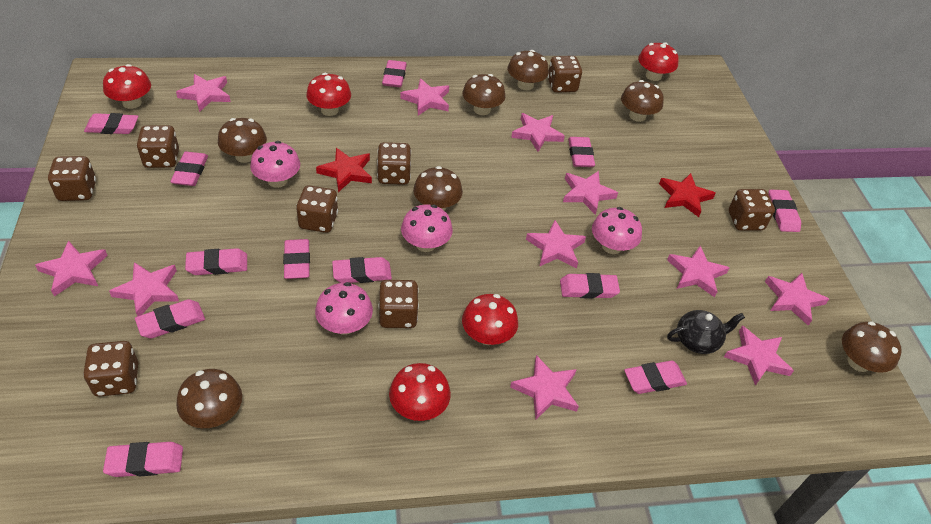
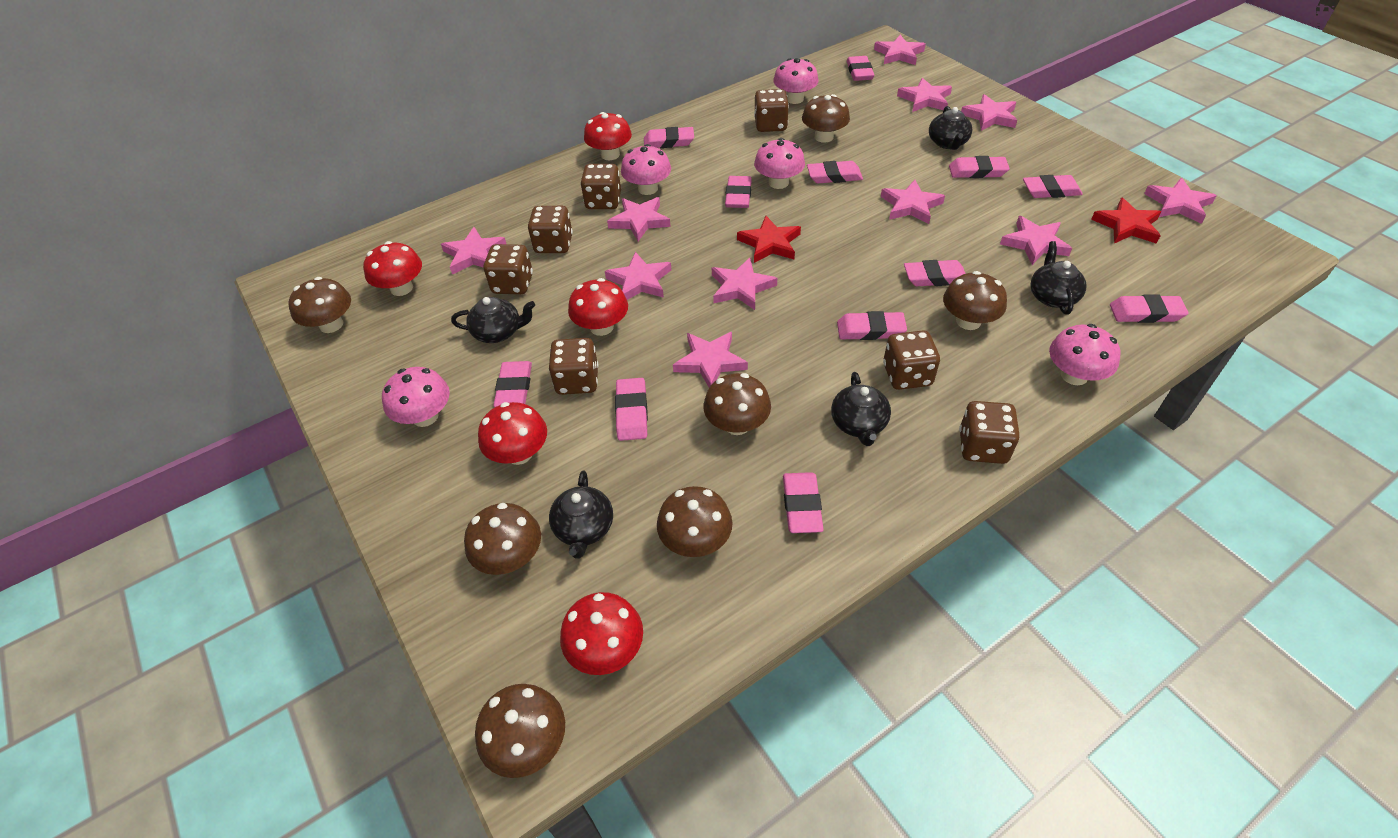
black teapot: 1 -> 5
brown dice: 8 -> 7
pink mushroom: 4 -> 5

